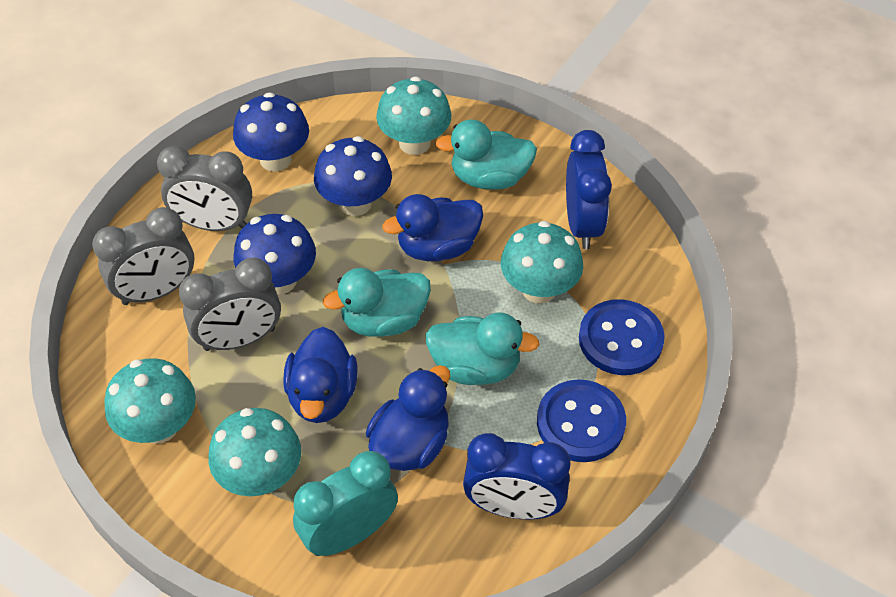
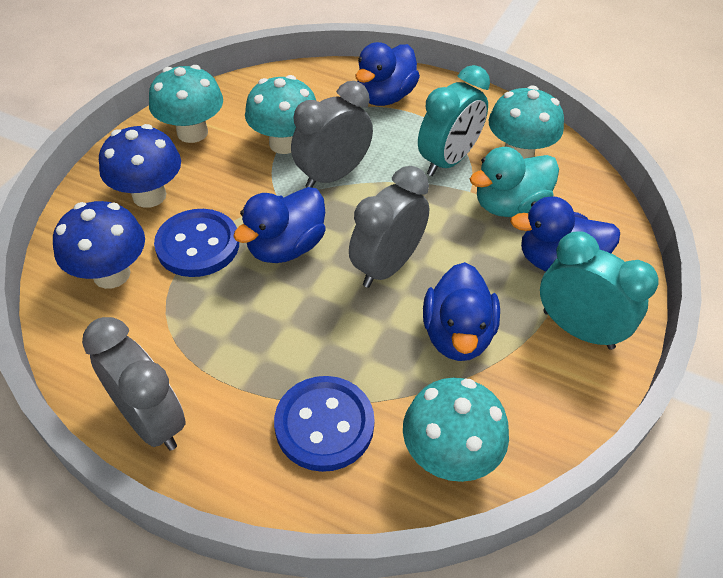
blue clock: 2 -> 0
blue duck: 3 -> 4
blue mushroom: 3 -> 2
turquoise clock: 1 -> 2
turquoise duck: 3 -> 1

